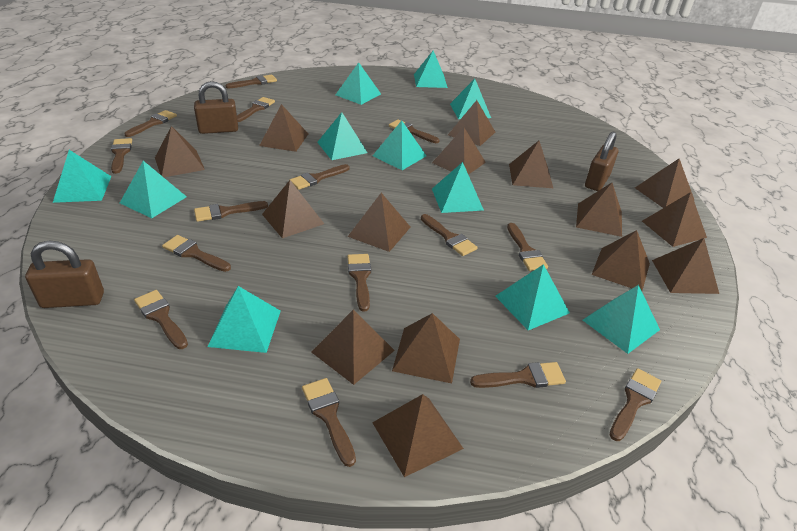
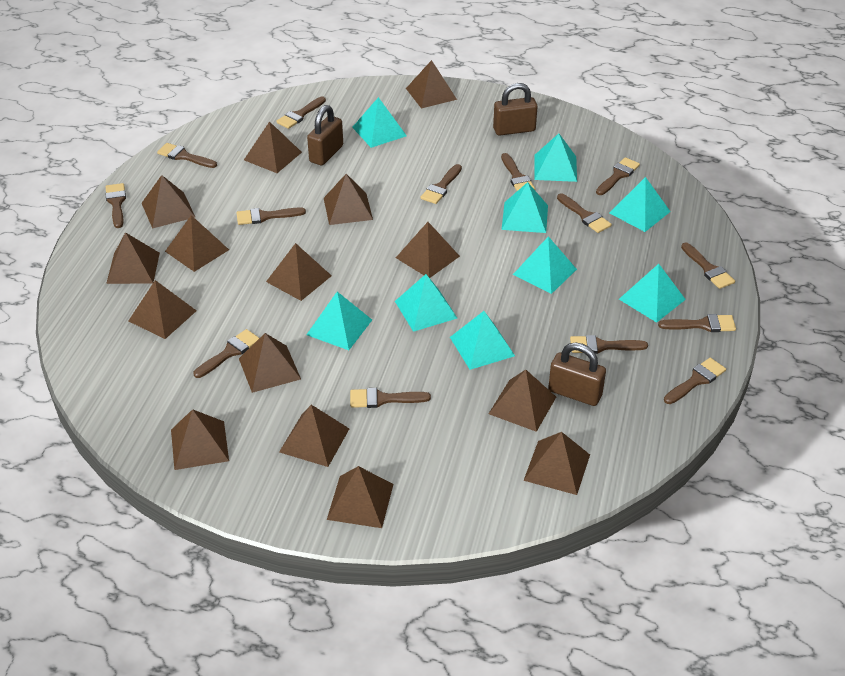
brown brush: 15 -> 14
turquoise pyramid: 11 -> 9

